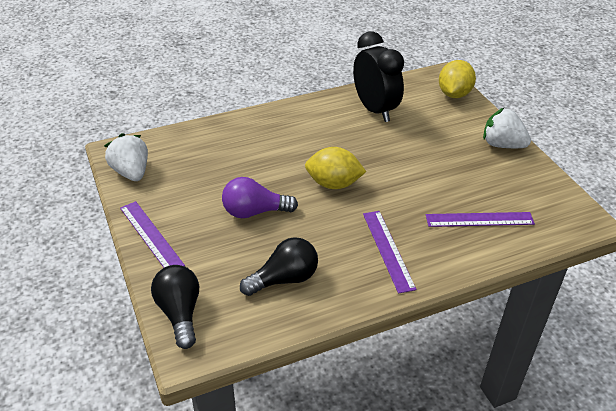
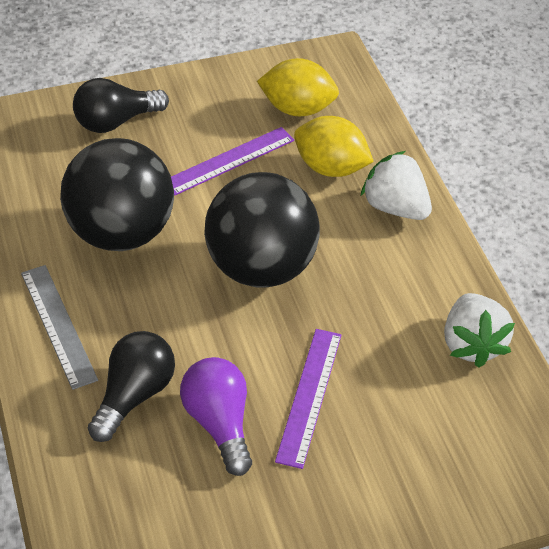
black ball: 0 -> 2
black clock: 1 -> 0
grey ruler: 0 -> 1
purple ruler: 3 -> 2

